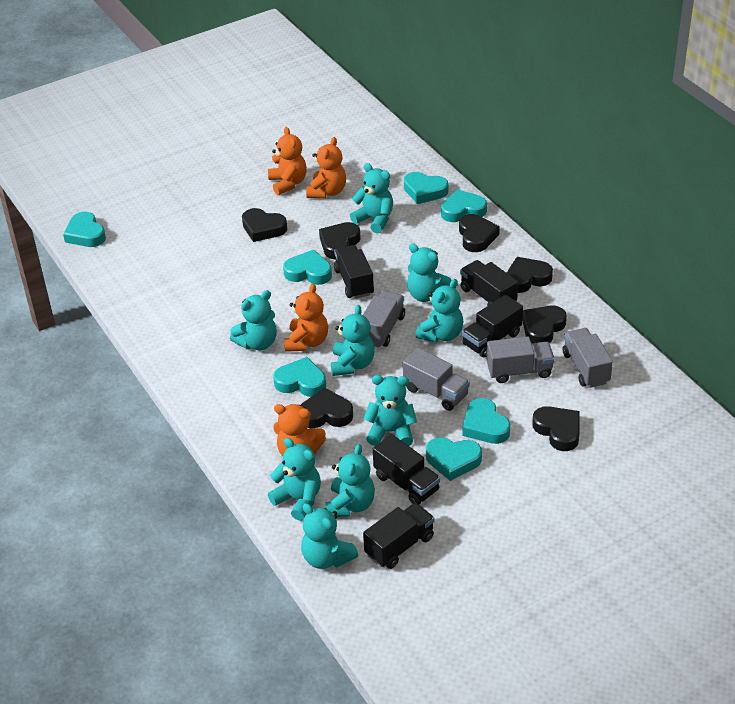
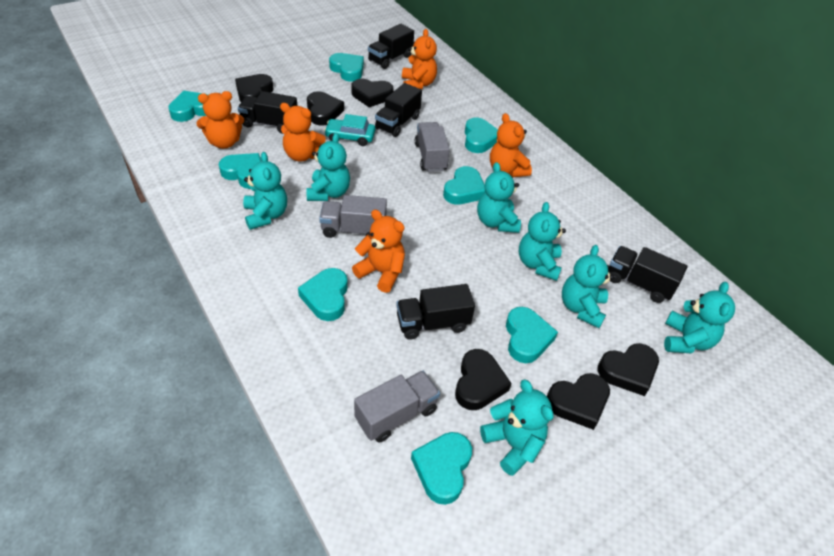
black heart: 7 -> 6
grey truck: 4 -> 3
orange teddy bear: 4 -> 5
turquoise car: 0 -> 1
turquoise heart: 7 -> 8
turquoise teddy bear: 9 -> 7

